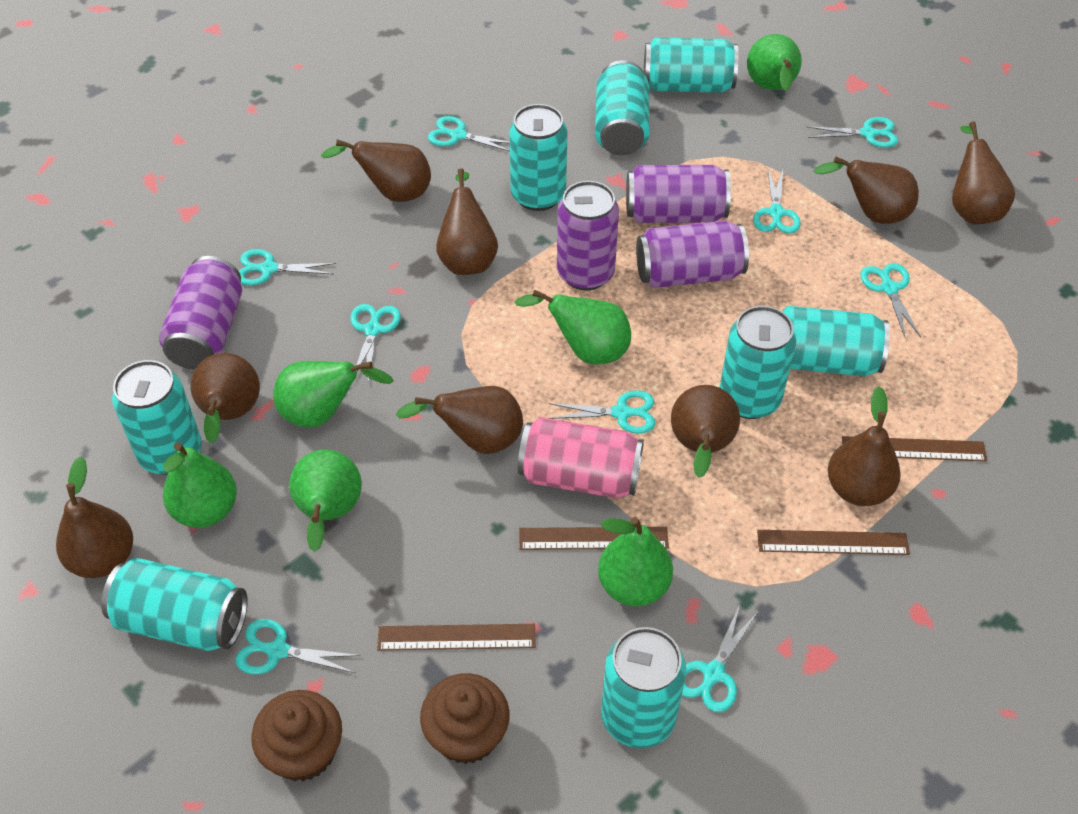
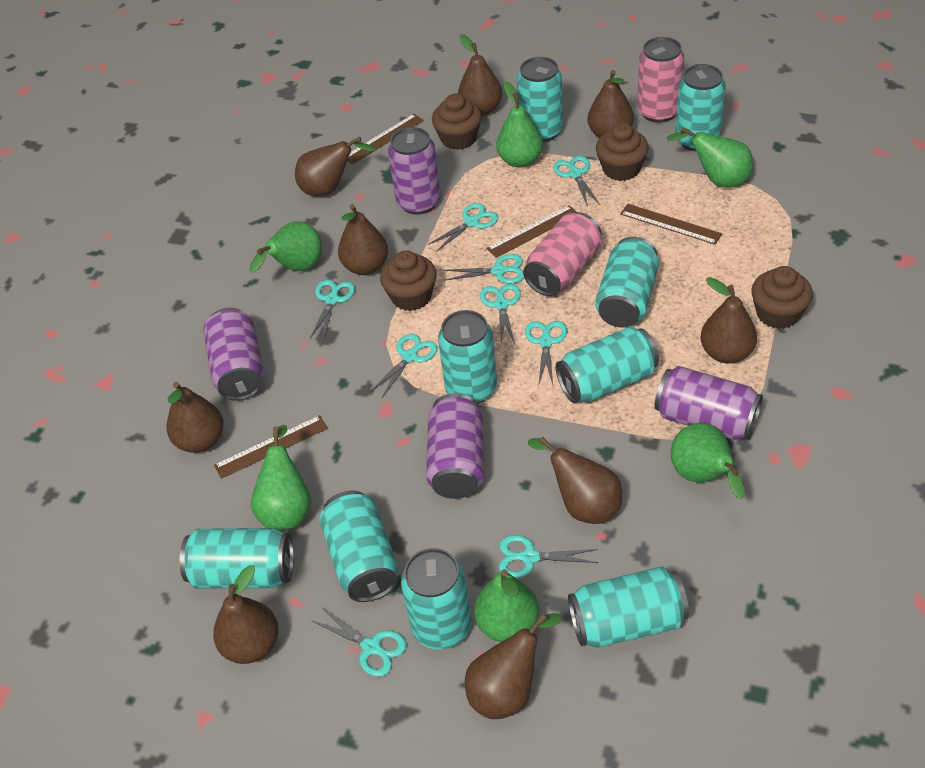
brown cupcake: 2 -> 4
pink can: 1 -> 2
turquoise can: 8 -> 9

